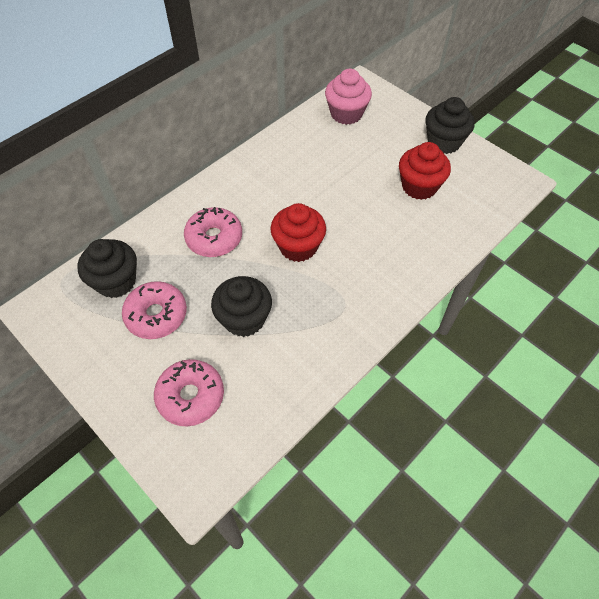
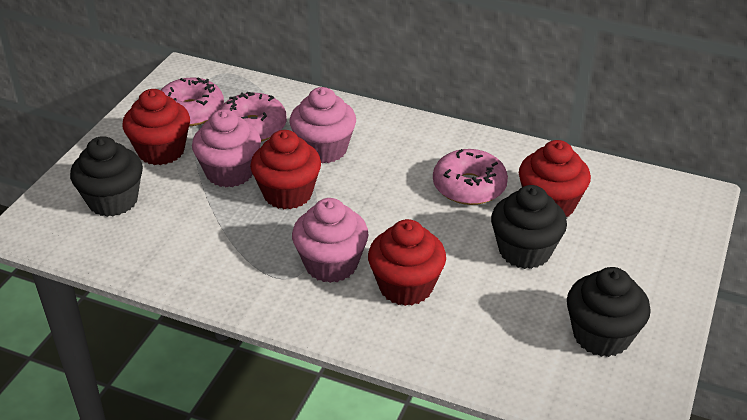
pink cupcake: 1 -> 3
red cupcake: 2 -> 4

